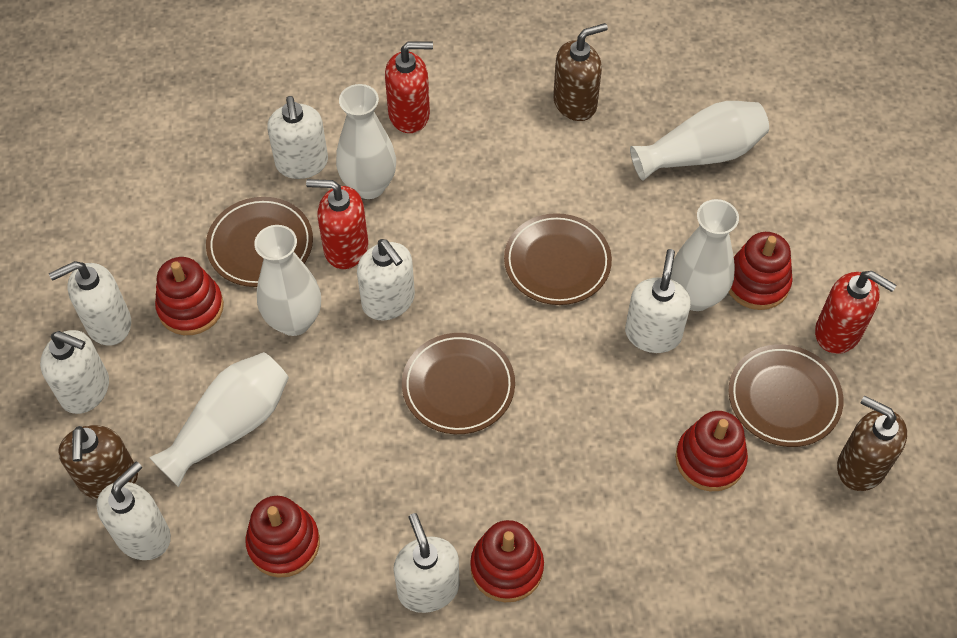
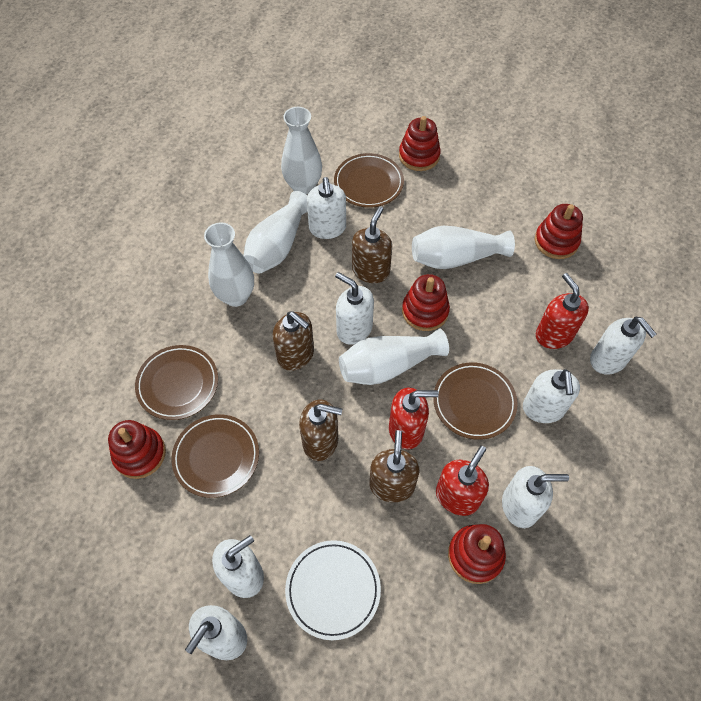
brown soap dispenser: 3 -> 4
white plate: 0 -> 1

